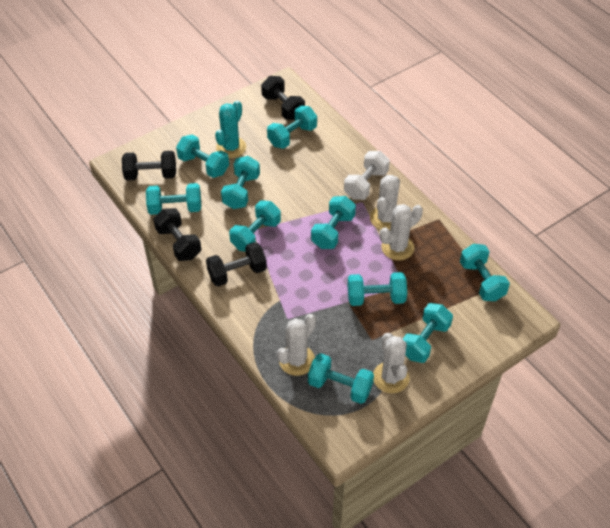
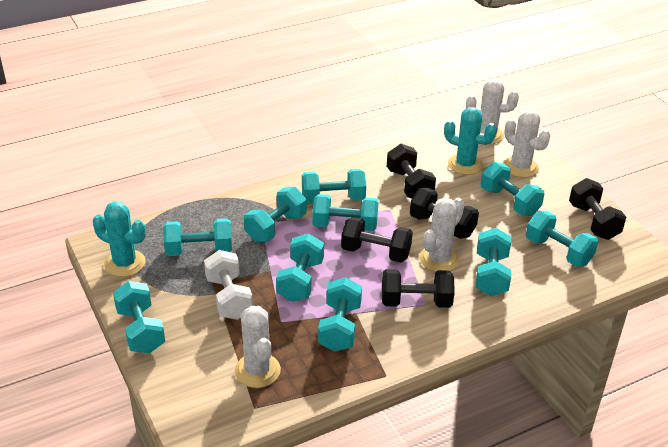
black dumbbell: 4 -> 5
turquoise cactus: 1 -> 2

